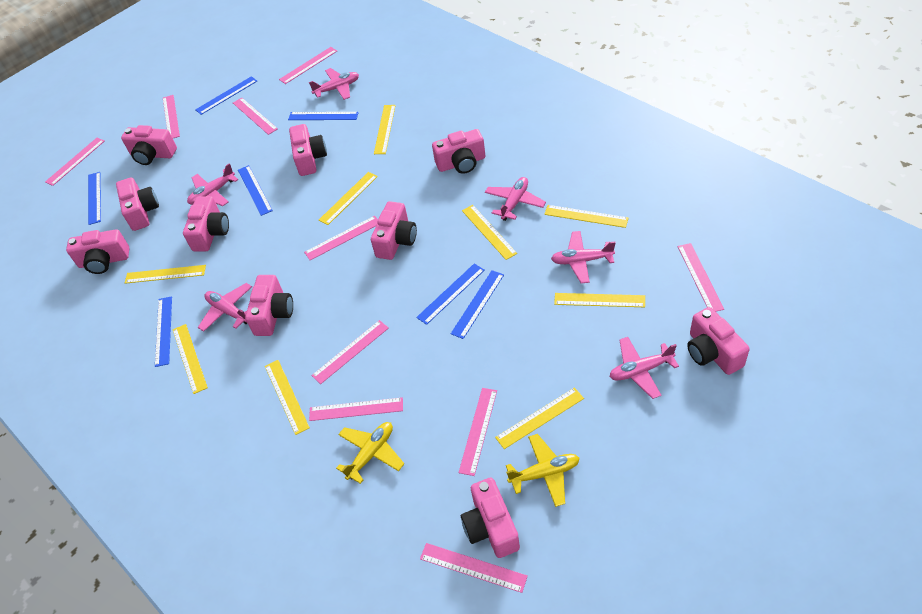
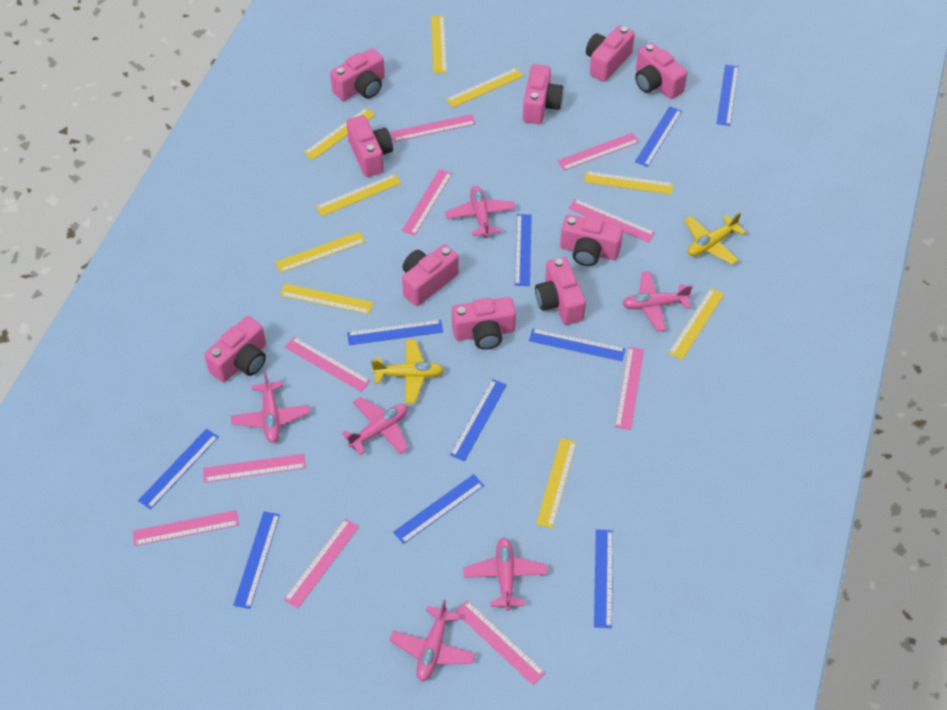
blue ruler: 7 -> 10

